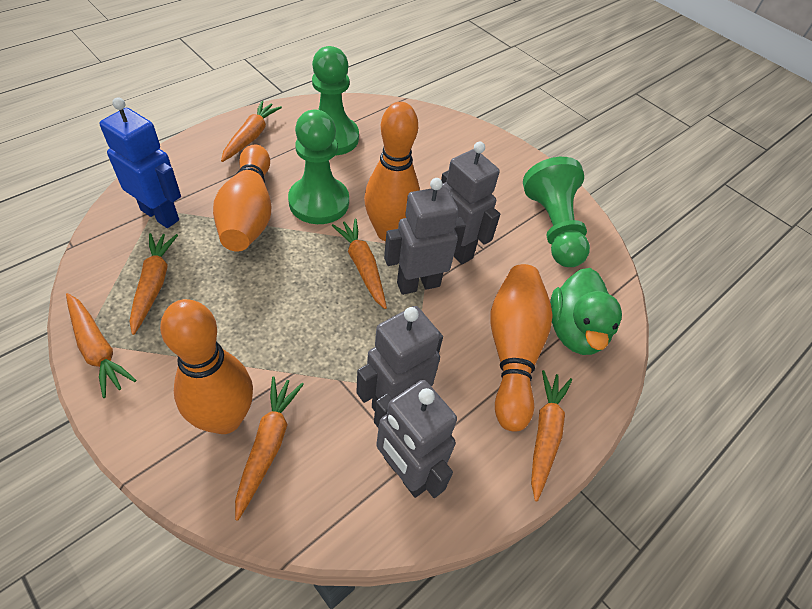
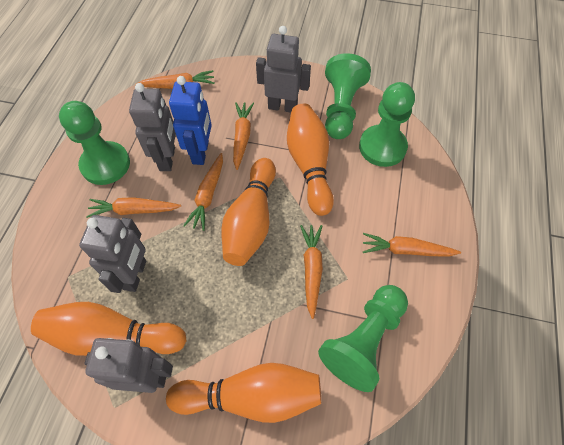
green duck: 1 -> 0
green pawn: 3 -> 4

